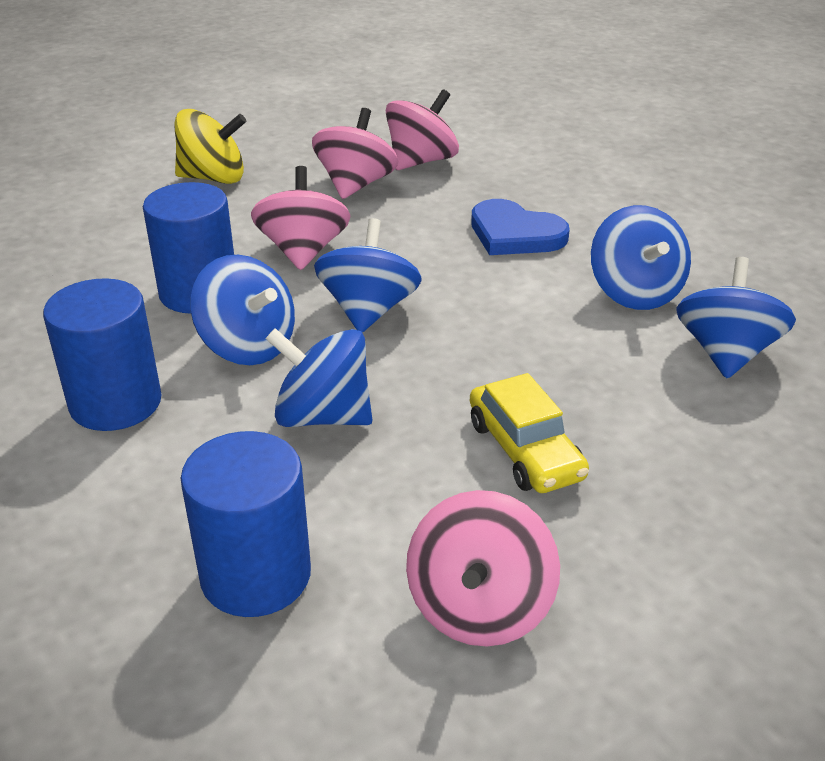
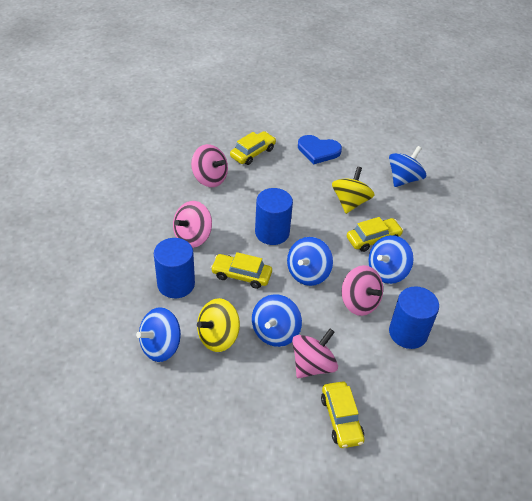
yellow car: 1 -> 4
yellow spinning top: 1 -> 2

